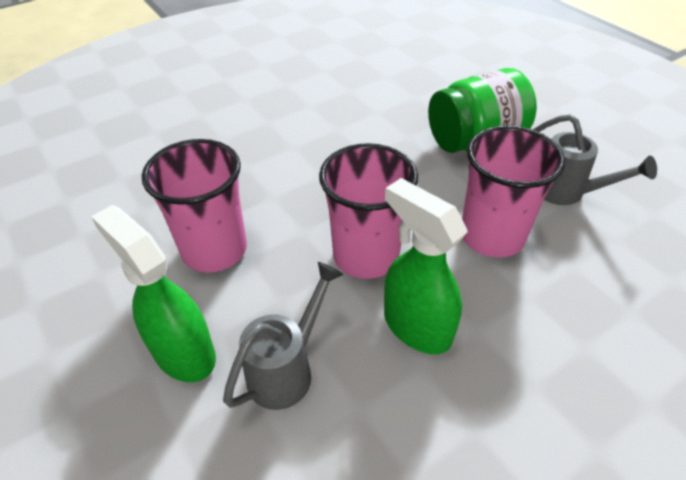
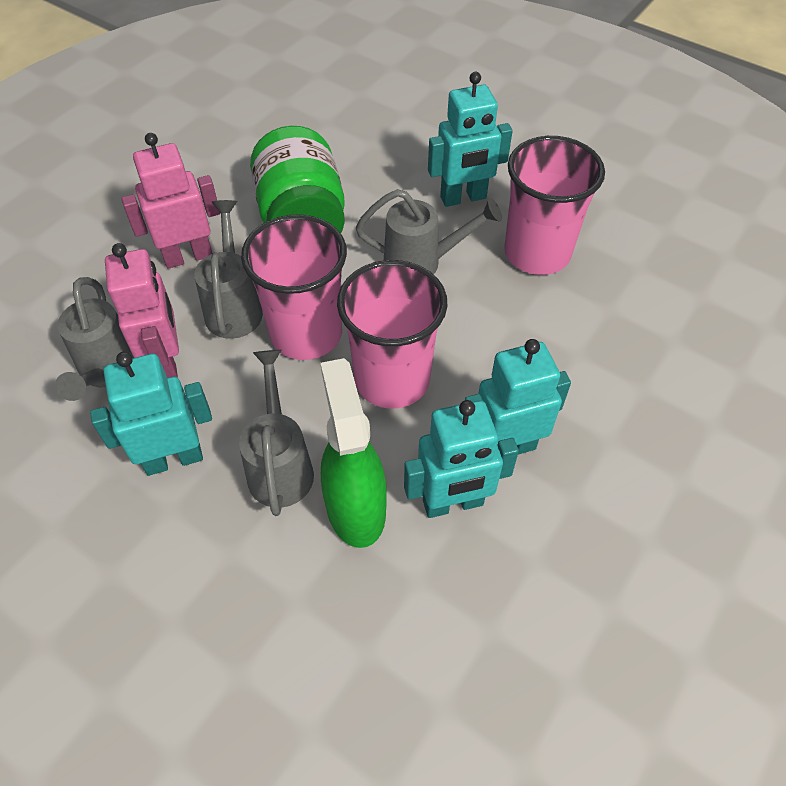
green spray bottle: 2 -> 1
grey watering can: 2 -> 4
pink robot: 0 -> 2
turquoise robot: 0 -> 4

